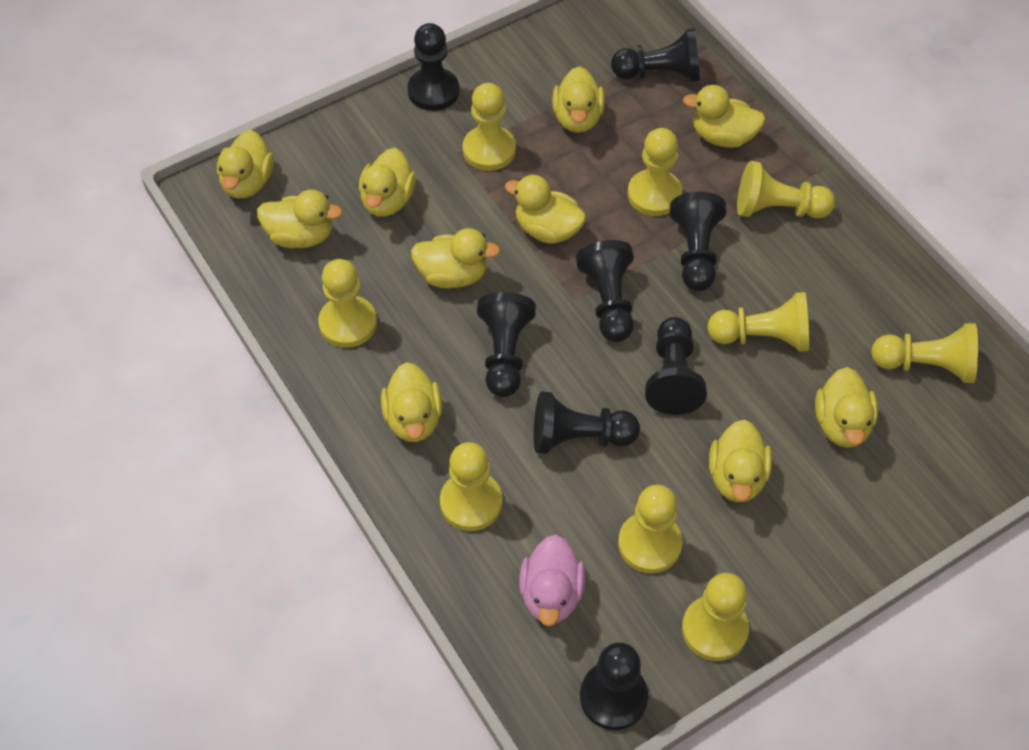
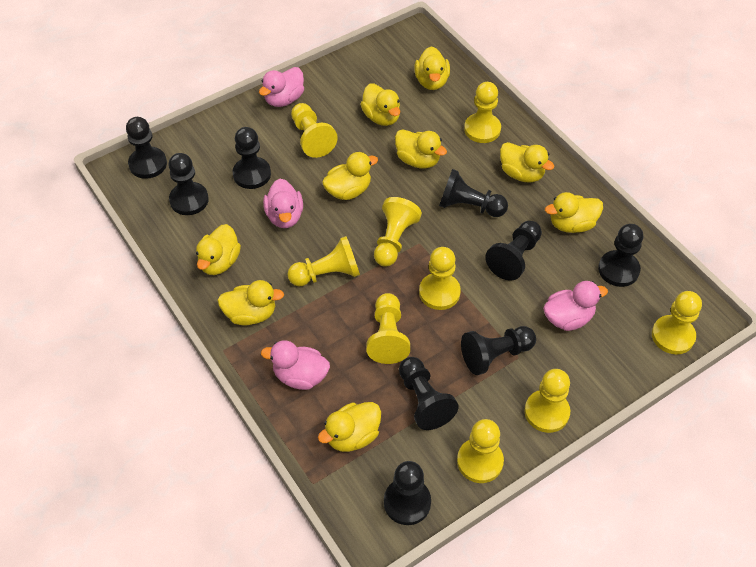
black pawn: 8 -> 9
pink duck: 1 -> 4
yellow duck: 10 -> 9

